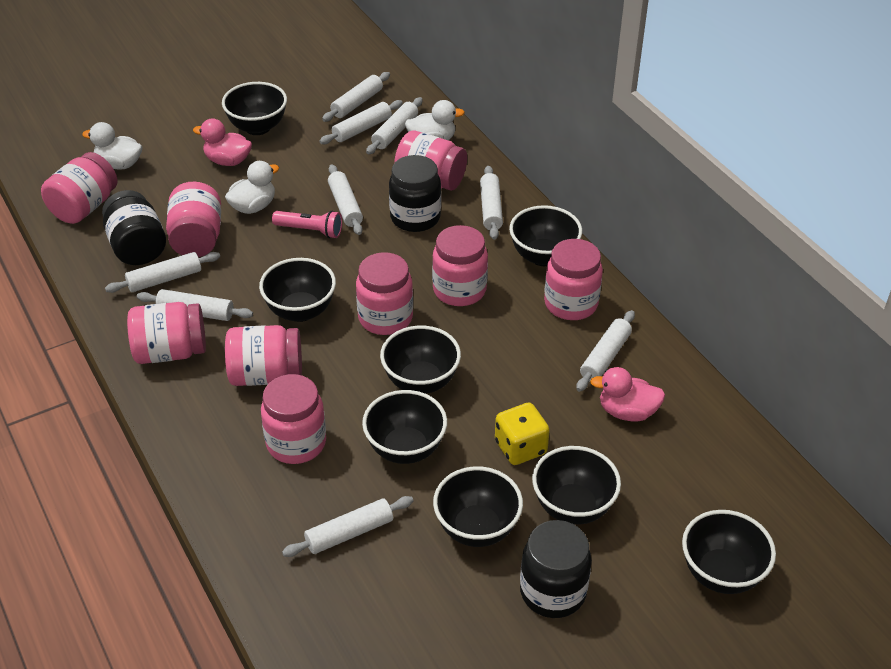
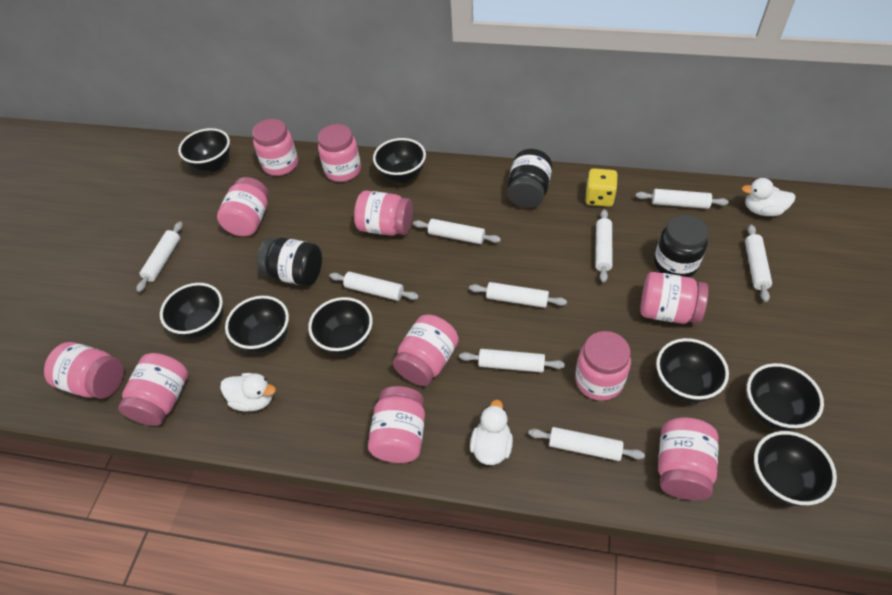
pink duck: 2 -> 0
pink flashlight: 1 -> 0
pink jar: 9 -> 11

